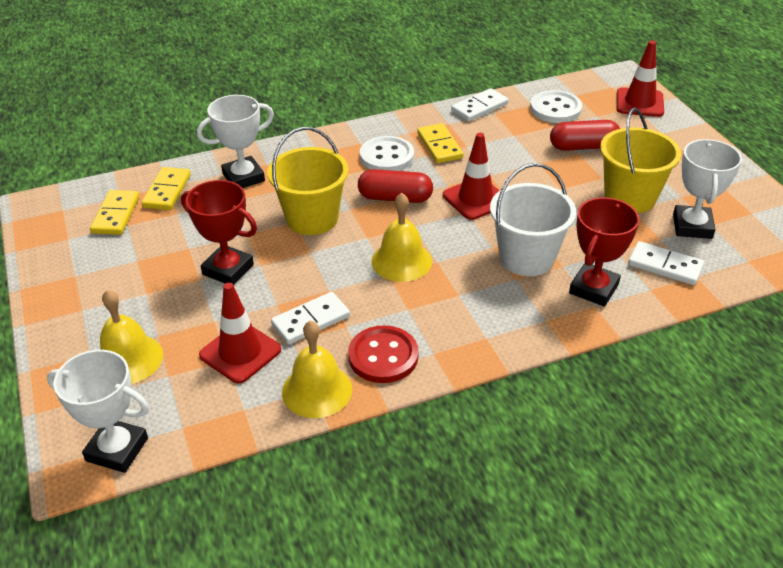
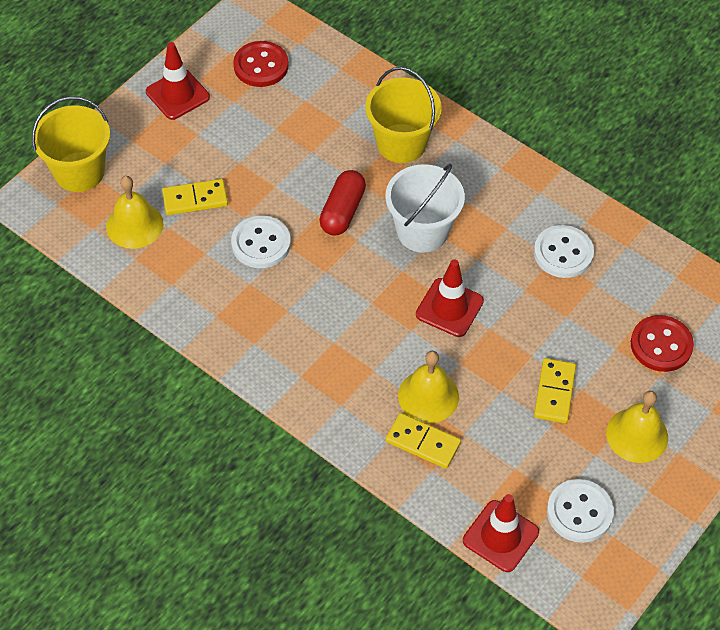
red button: 1 -> 2
red capsule: 2 -> 1
red trophy: 2 -> 0
white button: 2 -> 3
white domino: 3 -> 0
white trophy: 3 -> 0

